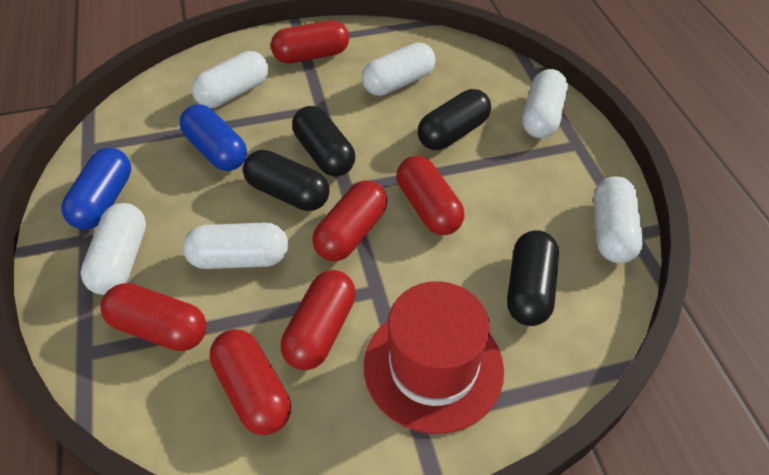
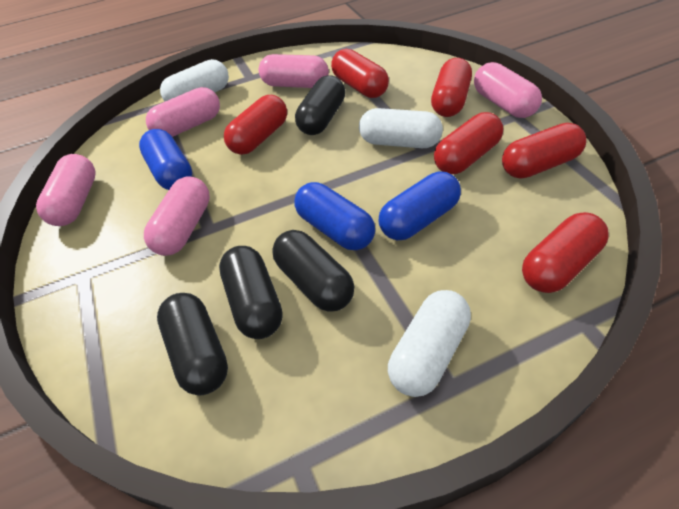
blue capsule: 2 -> 3
pink capsule: 0 -> 5
red hat: 1 -> 0
white capsule: 6 -> 3

